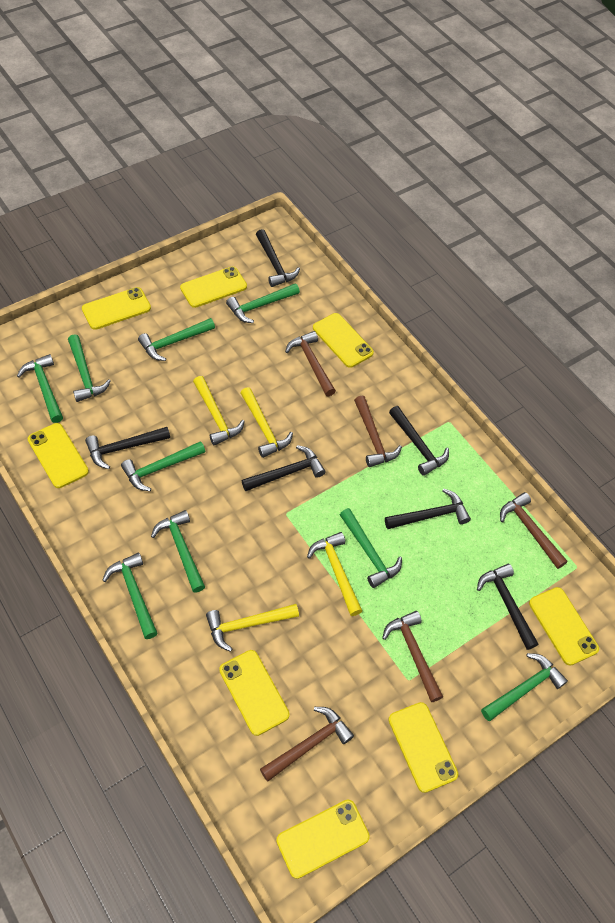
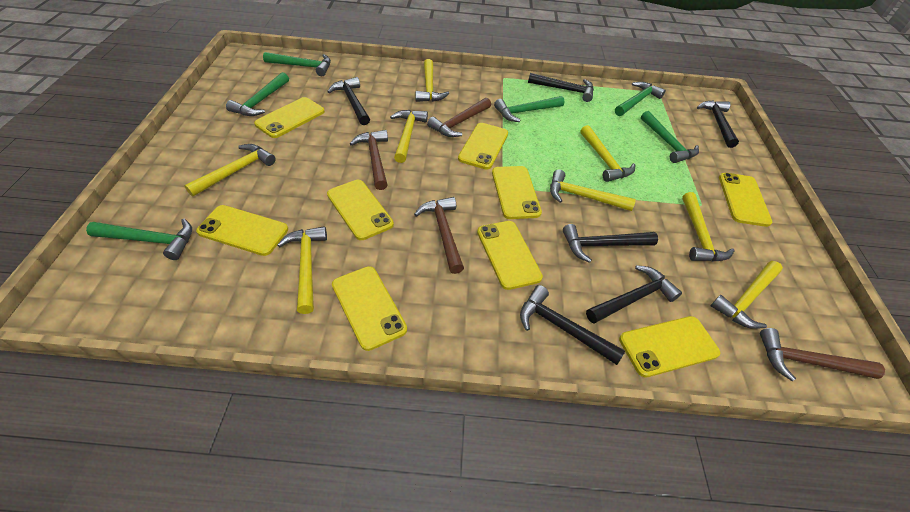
brown hammer: 5 -> 4
green hammer: 9 -> 6
yellow hammer: 4 -> 8
yellow phone: 8 -> 9

